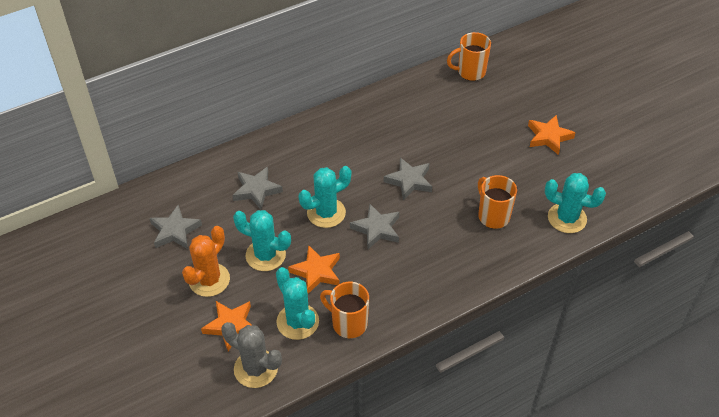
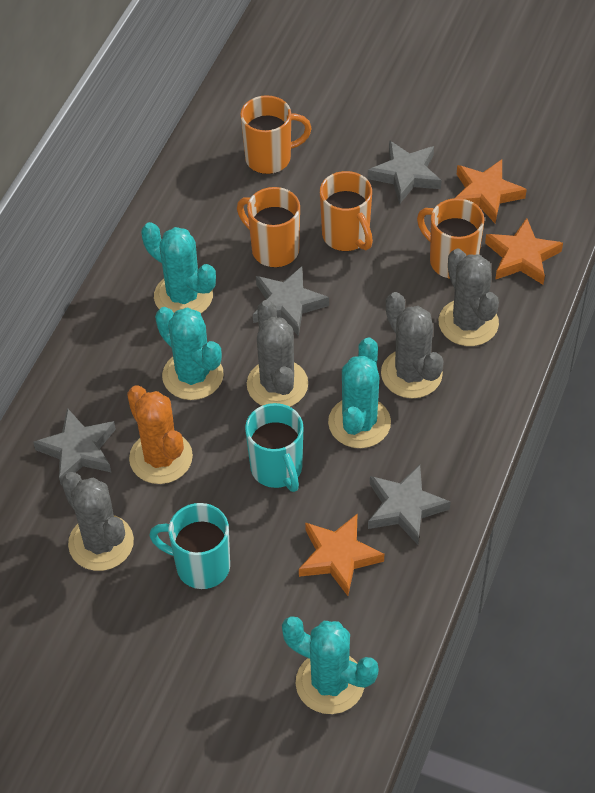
grey cactus: 1 -> 4
orange mug: 3 -> 4
turquoise mug: 0 -> 2

